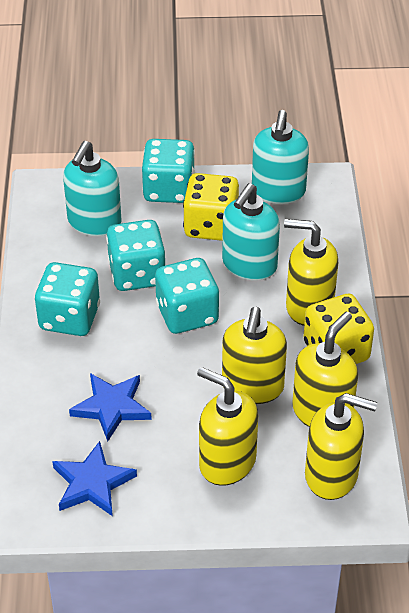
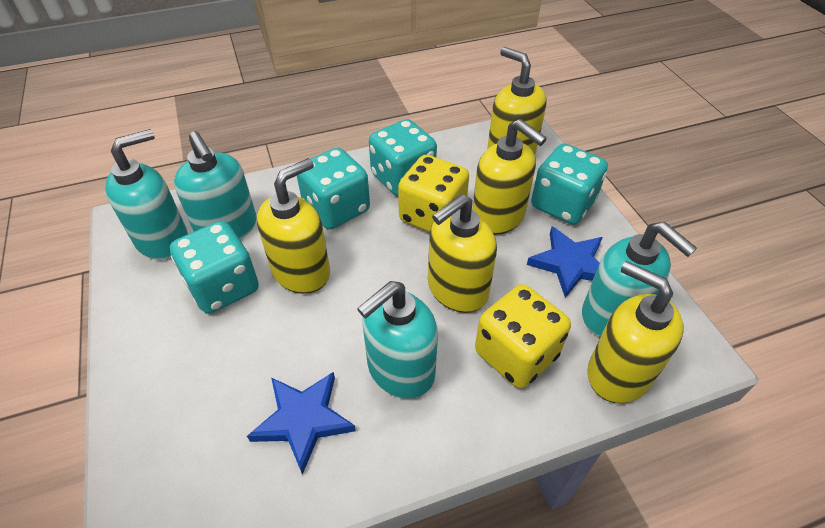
turquoise soap dispenser: 3 -> 4

